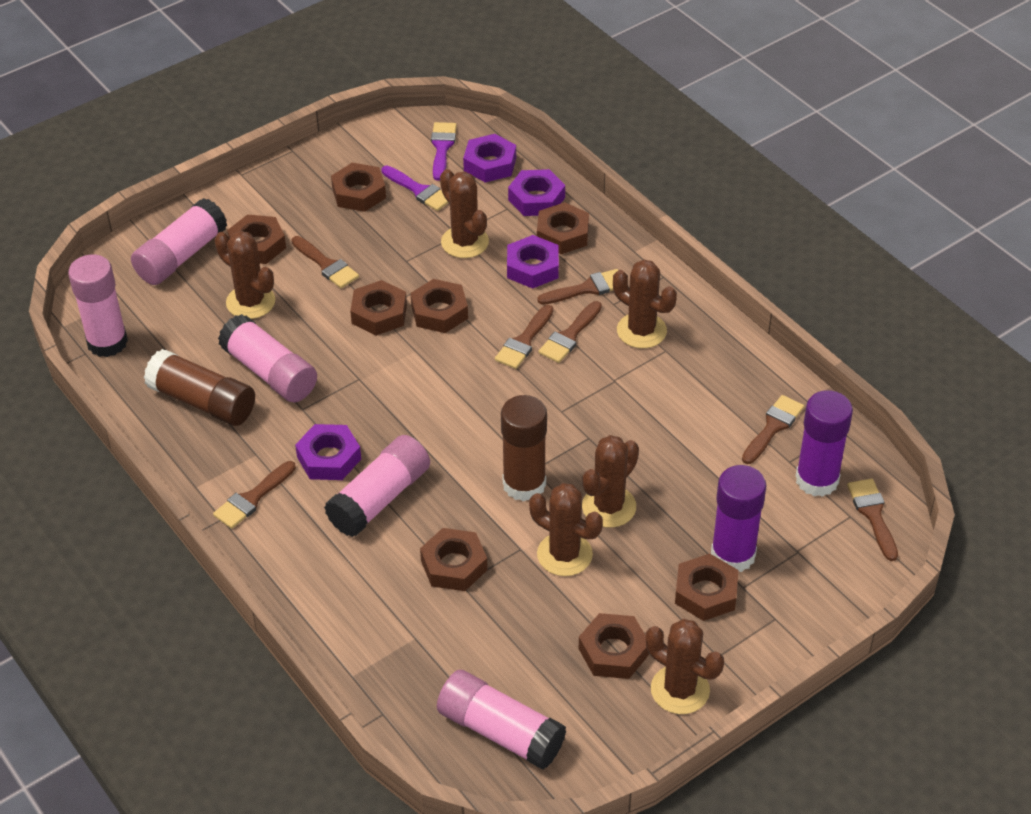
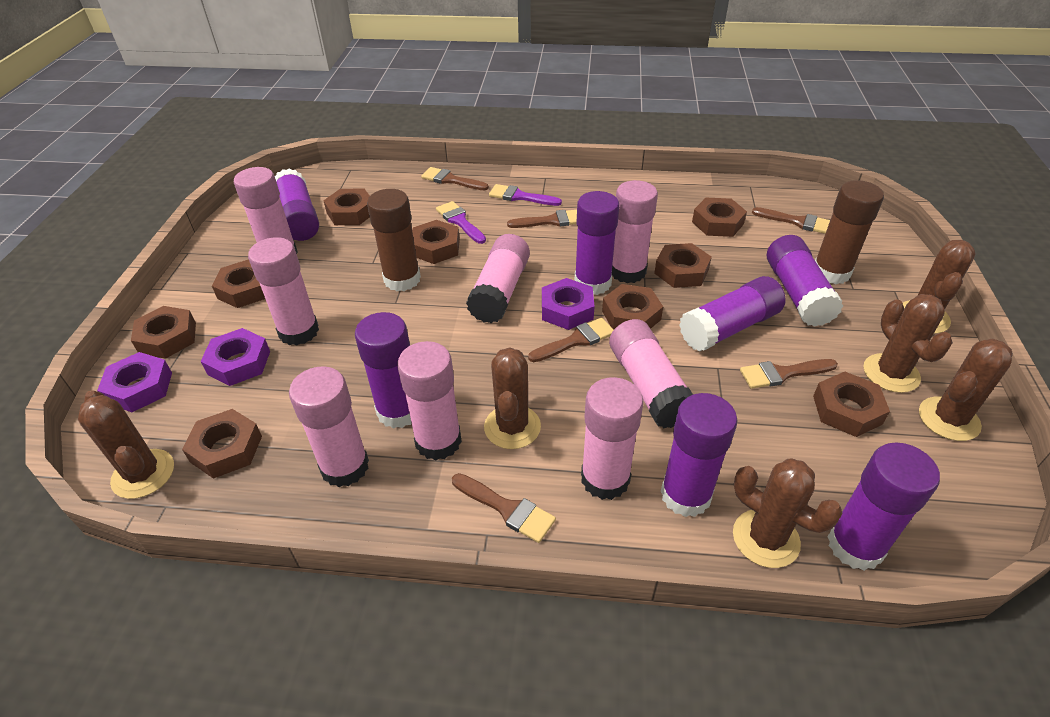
brown brush: 7 -> 6
brown nut: 8 -> 9
pink glue stick: 5 -> 8
purple glue stick: 2 -> 7
purple nut: 4 -> 3

